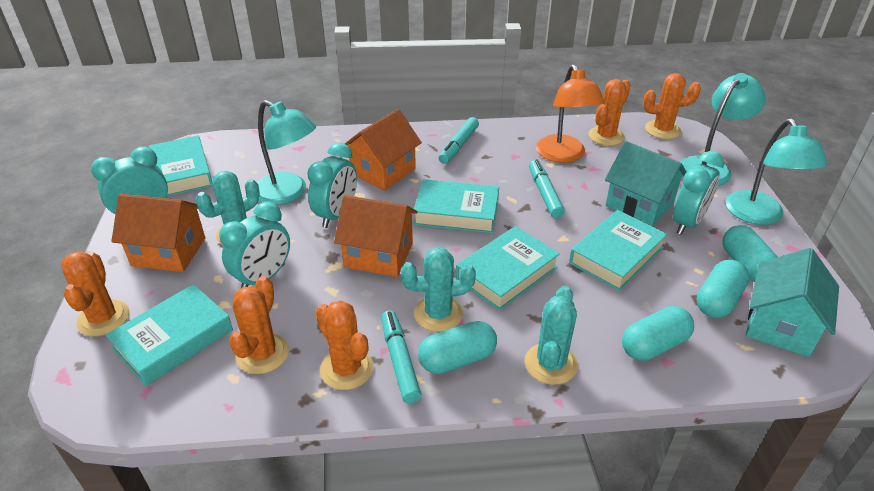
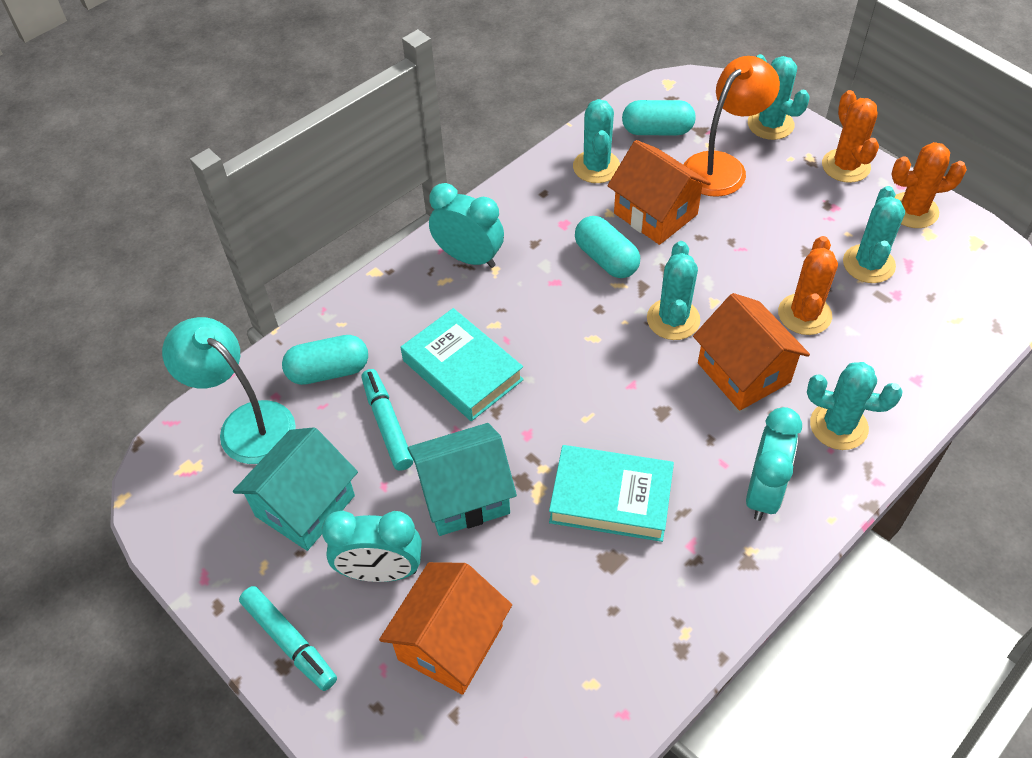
orange cactus: 5 -> 3
turquoise book: 5 -> 2
turquoise cactus: 3 -> 5
turquoise capsule: 4 -> 3
turquoise clock: 4 -> 3
turquoise lamp: 3 -> 1
turquoise marker: 3 -> 2

